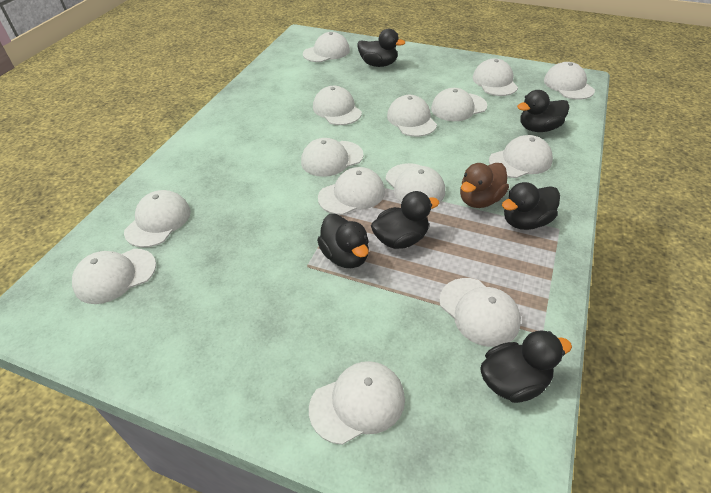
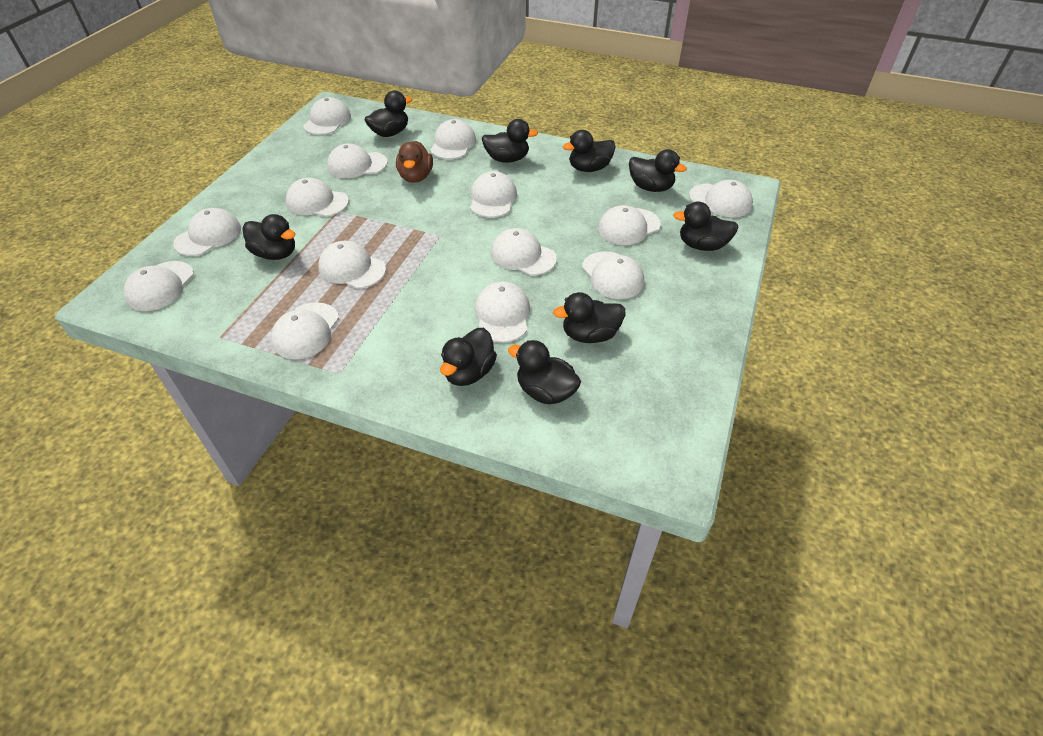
black duck: 6 -> 9

